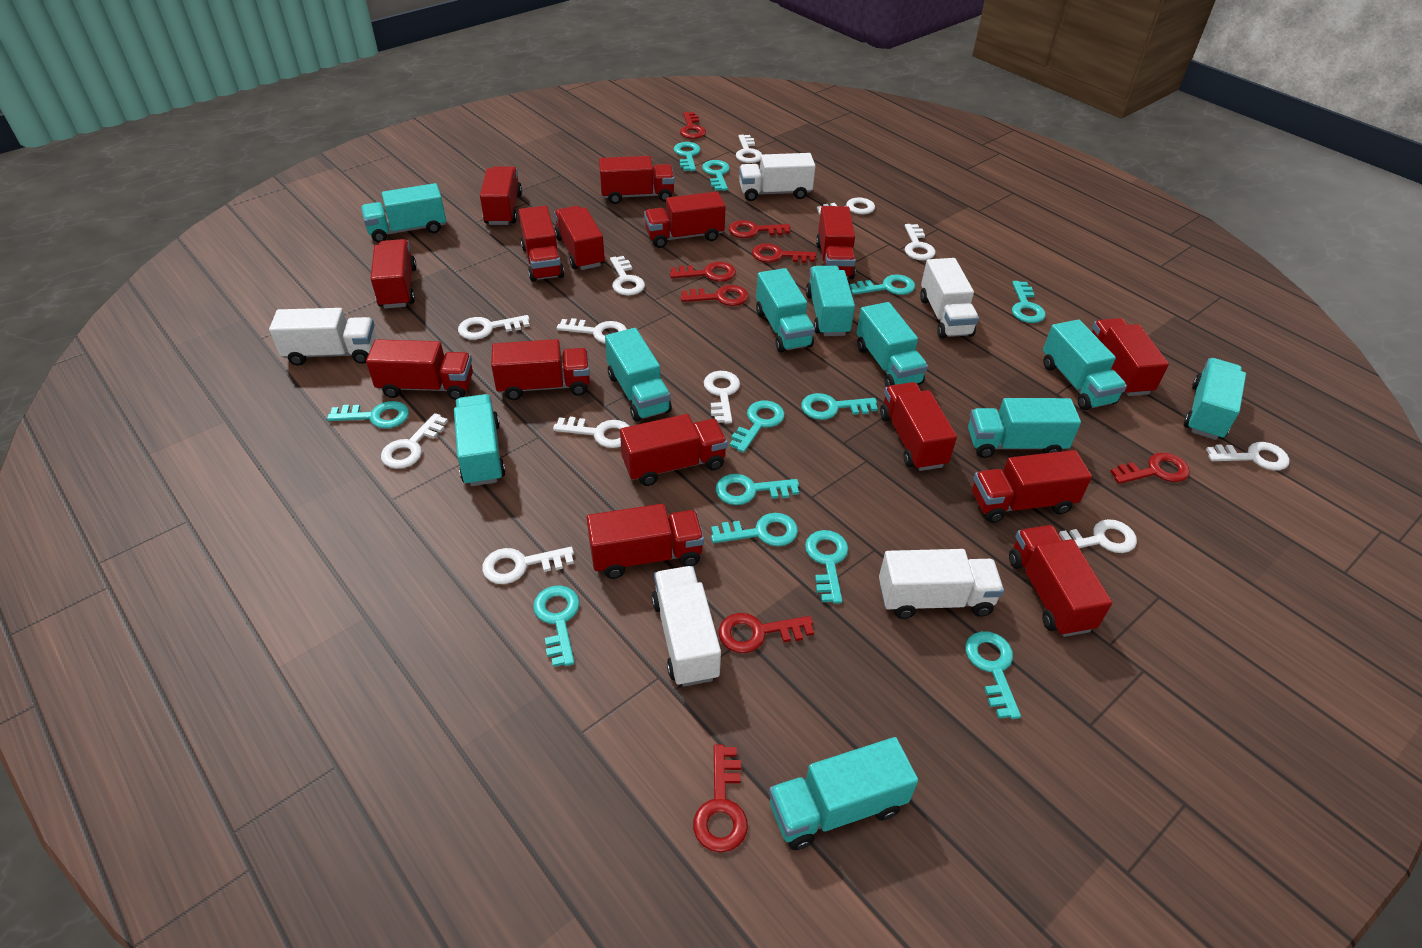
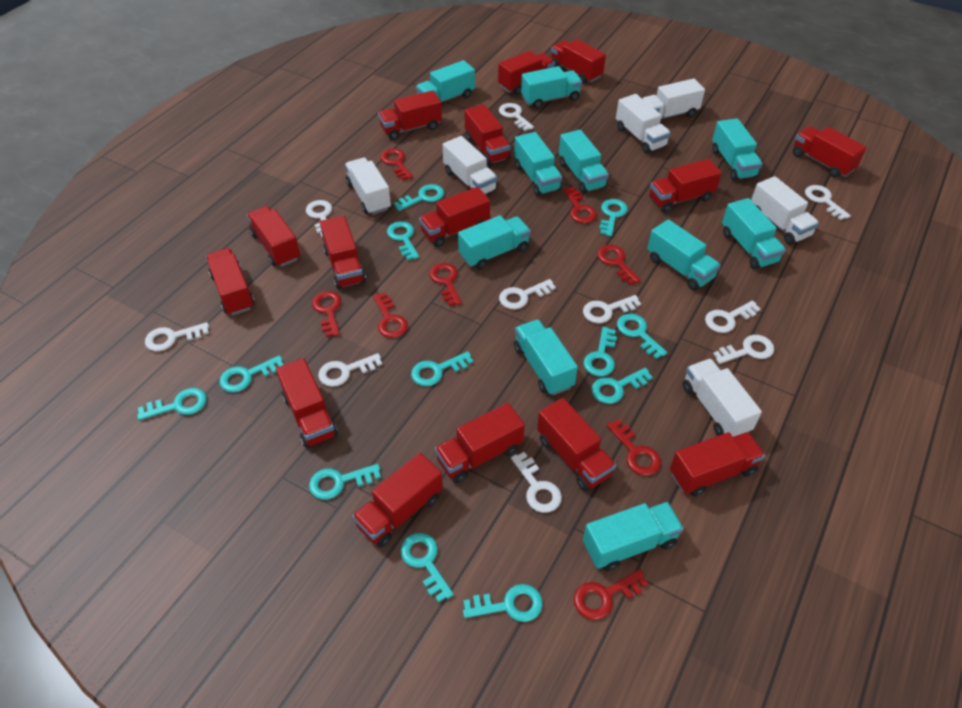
white key: 12 -> 10
white truck: 5 -> 6

